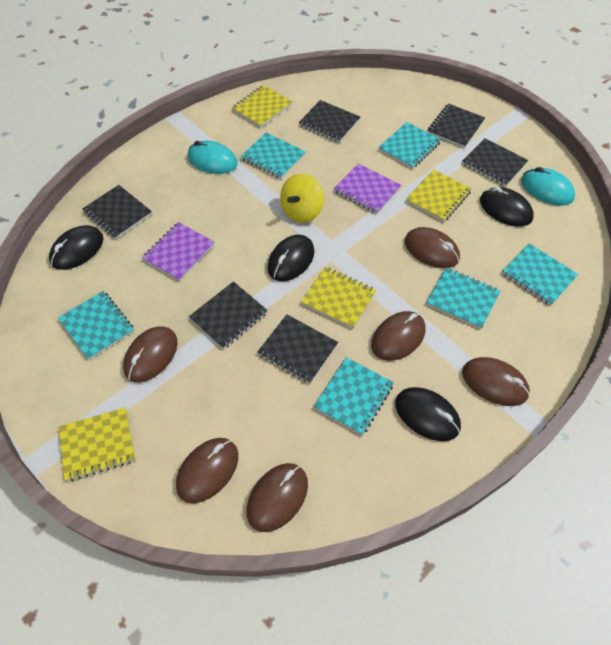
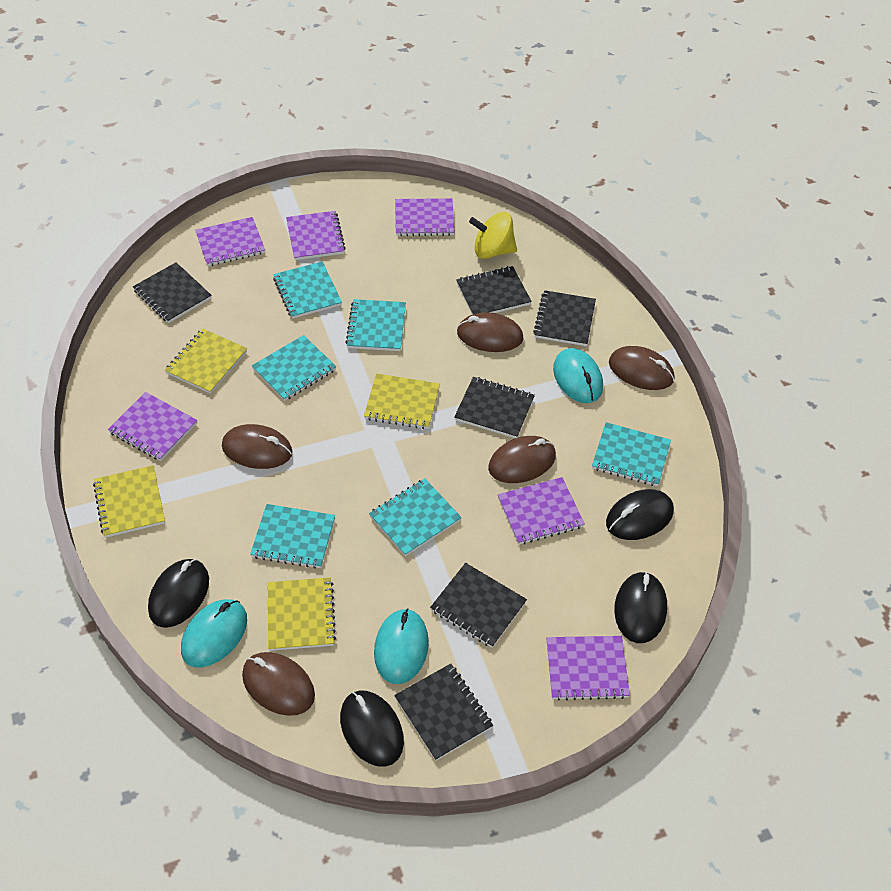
brown mouse: 6 -> 5
purple notebook: 2 -> 6
turquoise mouse: 2 -> 3

